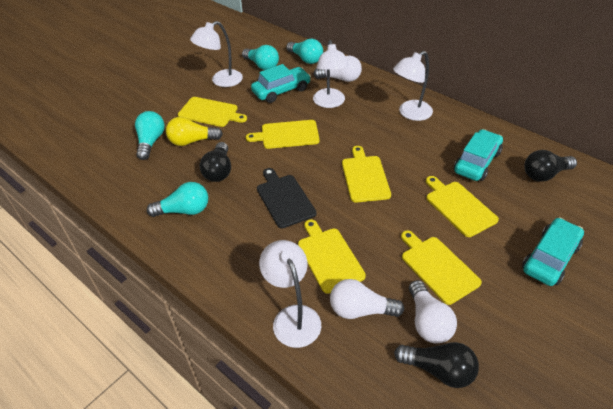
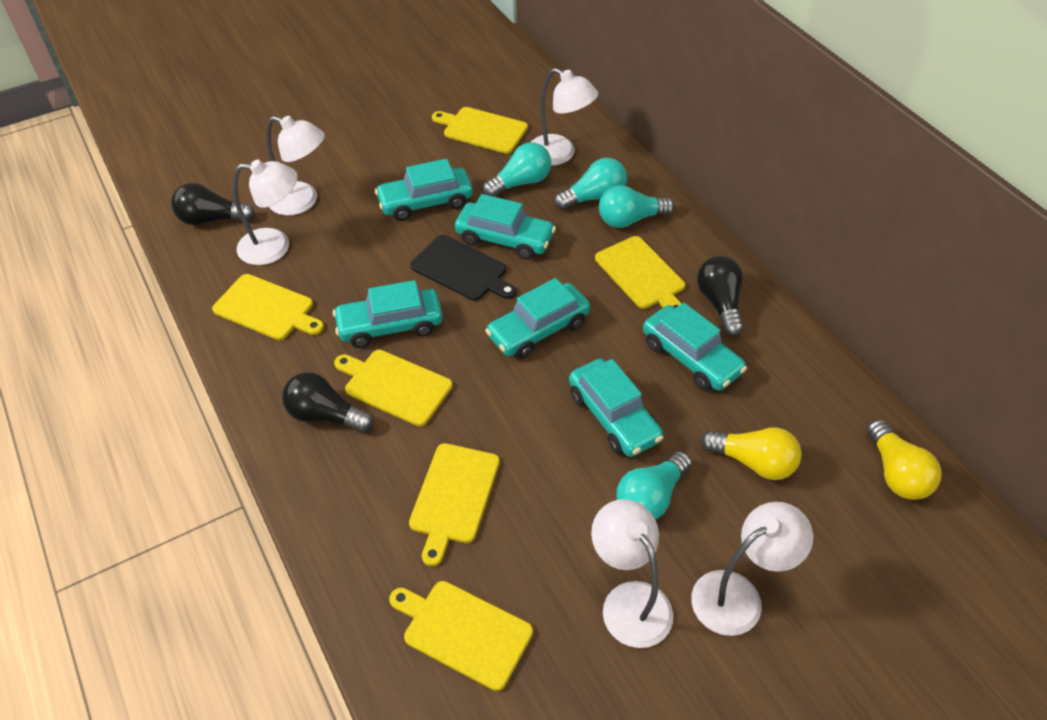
turquoise car: 3 -> 6
white lamp: 4 -> 5
white light bulb: 3 -> 0
yellow light bulb: 1 -> 2

